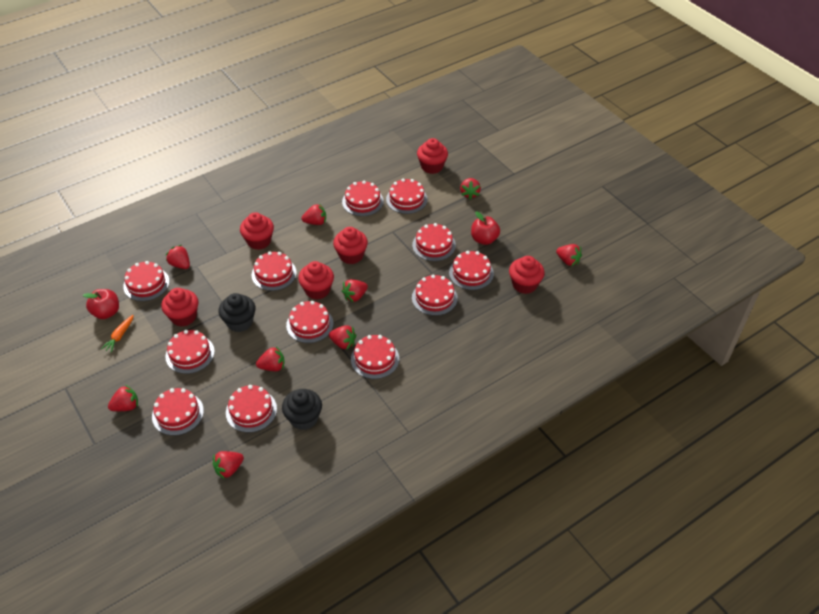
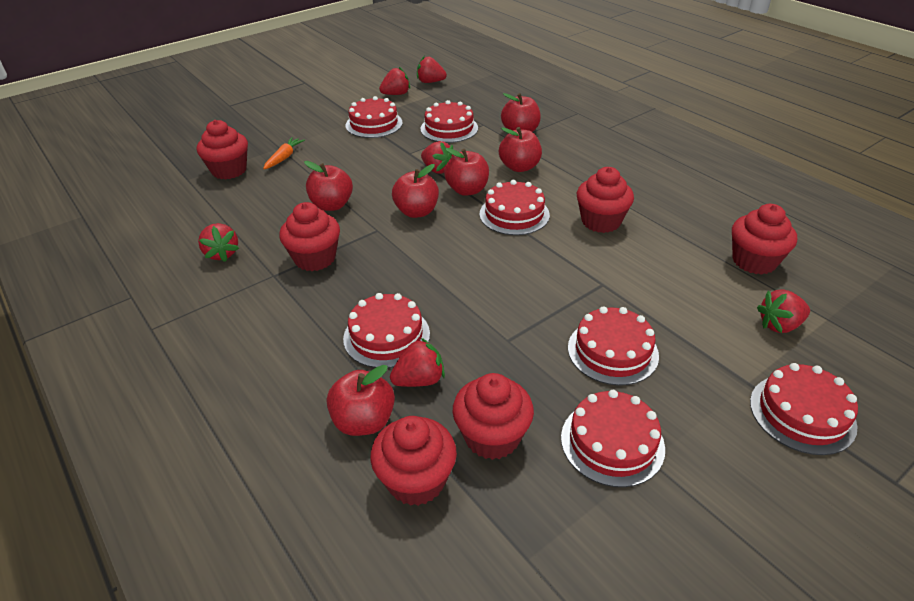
black cupcake: 2 -> 0
red apple: 2 -> 6
red cake: 12 -> 7
red strawberry: 9 -> 6

